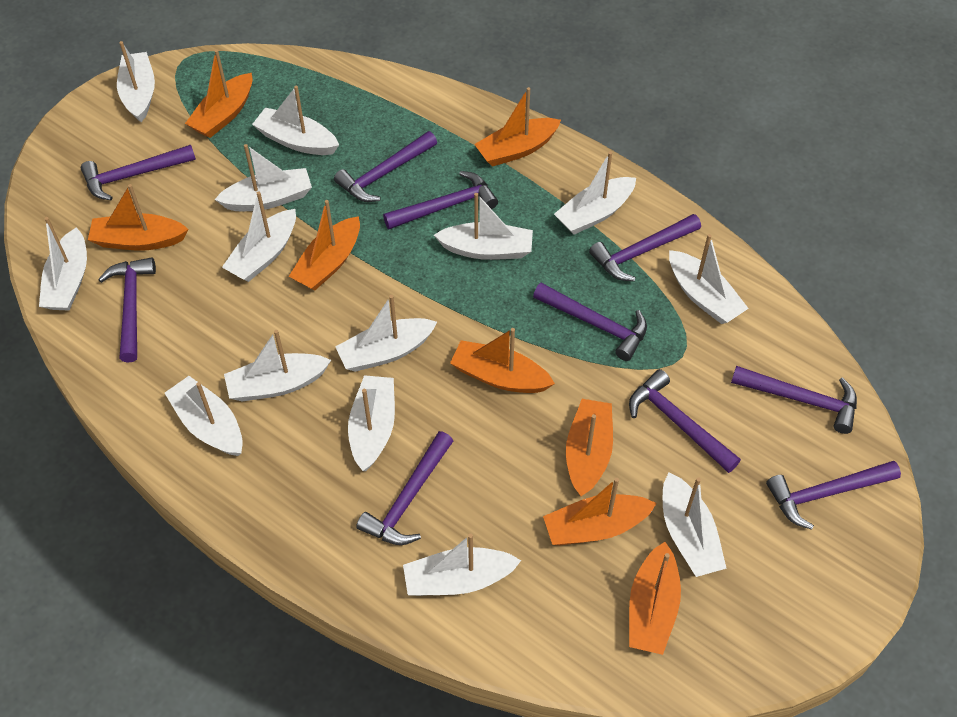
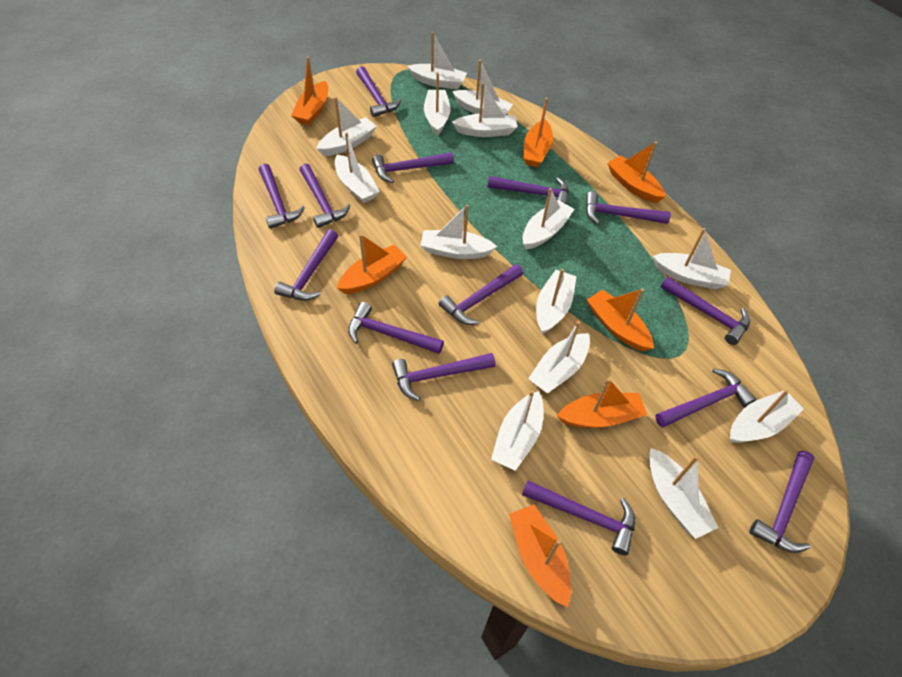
orange boat: 8 -> 7
purple hammer: 10 -> 14

